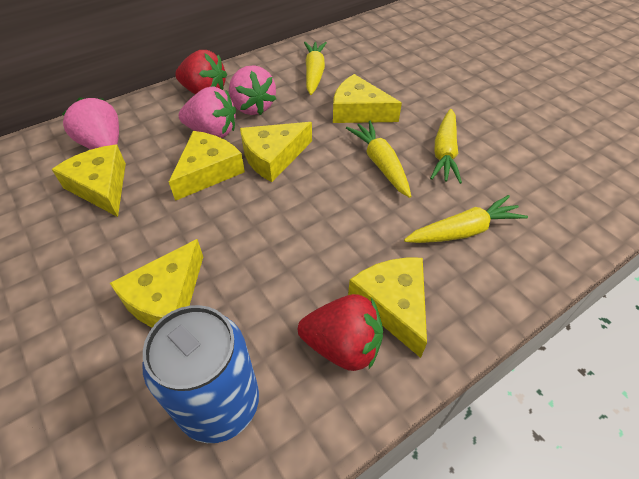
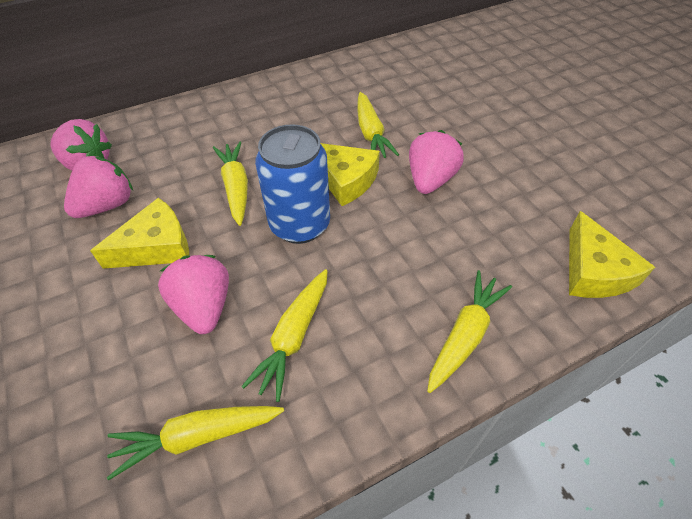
pink strawberry: 3 -> 4
red strawberry: 2 -> 0
yellow carrot: 4 -> 5
yellow cheese: 6 -> 3

